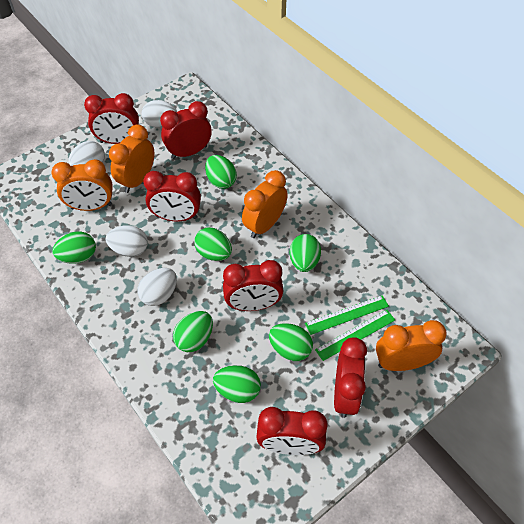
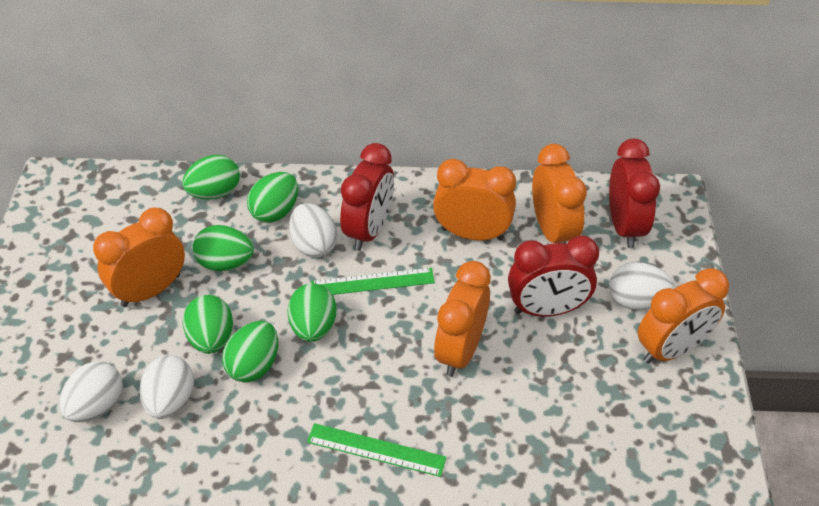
green egg: 7 -> 6
orange clock: 4 -> 5
red clock: 6 -> 3

